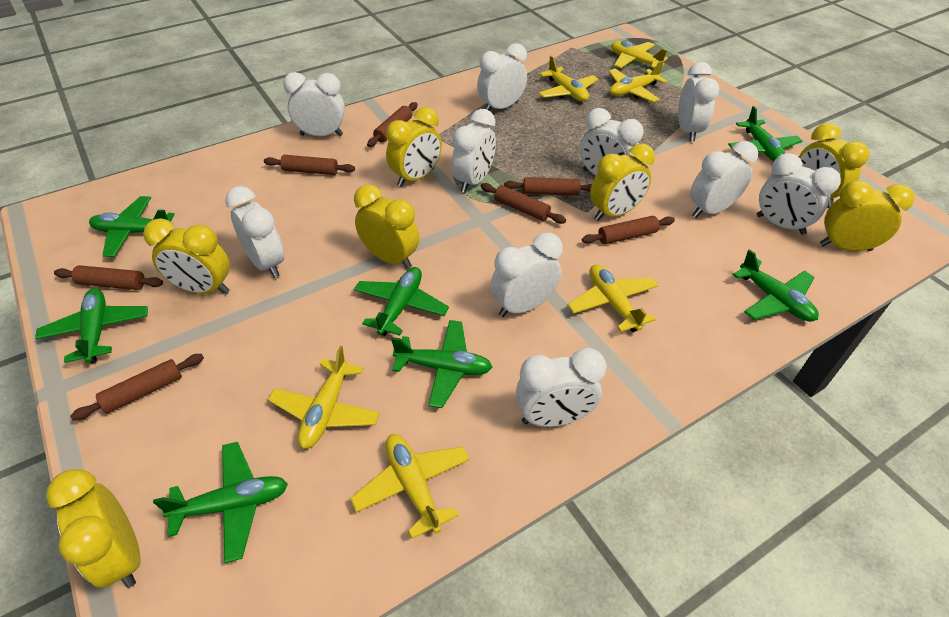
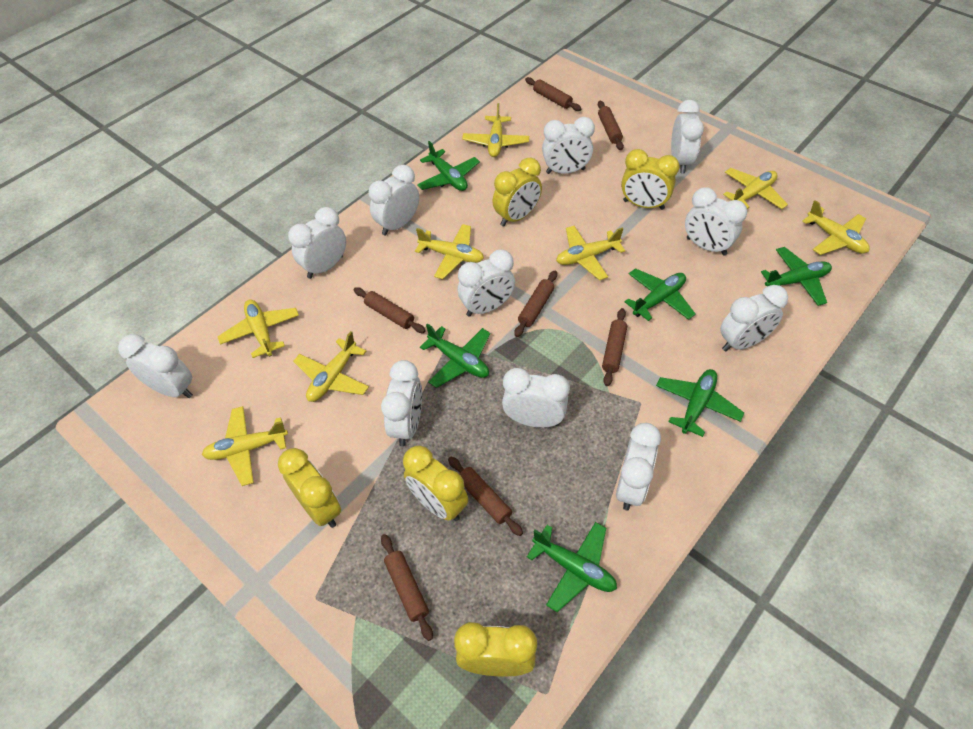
green plane: 7 -> 6
white clock: 10 -> 11
yellow clock: 7 -> 5
yellow plane: 6 -> 8

